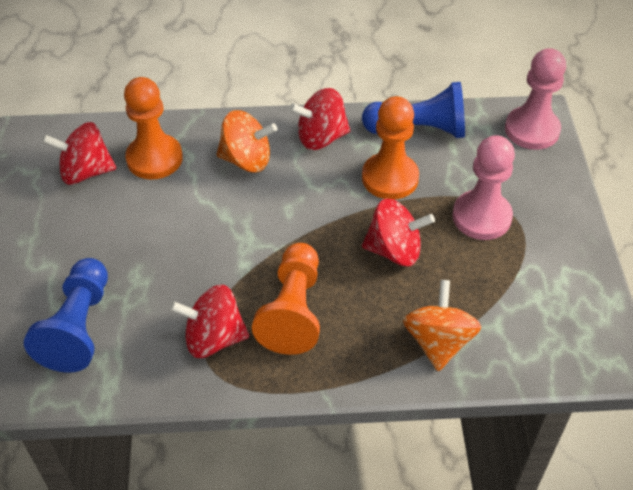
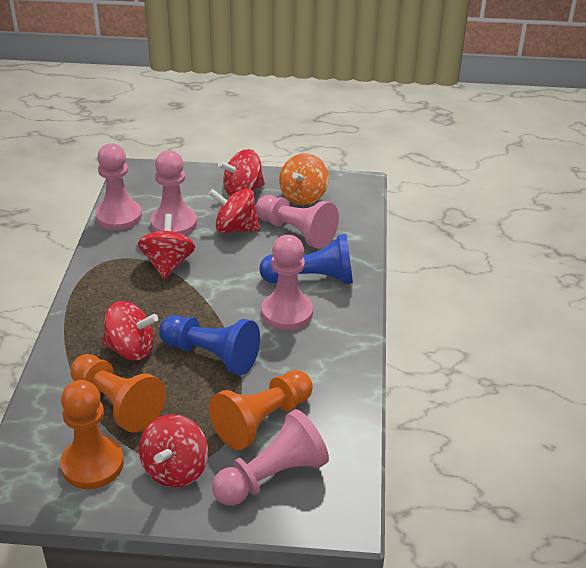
orange spinning top: 2 -> 1
pink pawn: 2 -> 5
red spinning top: 4 -> 5

